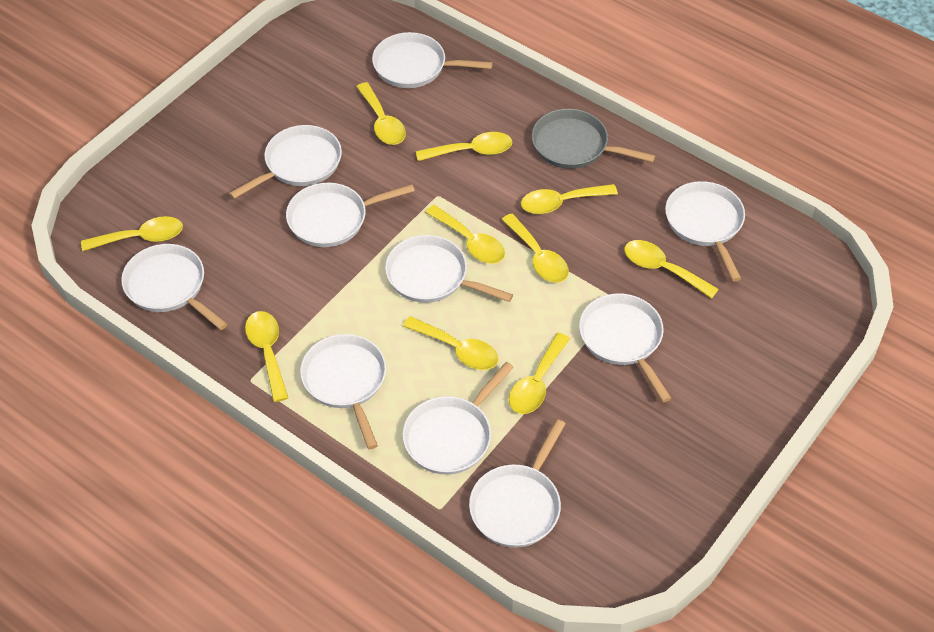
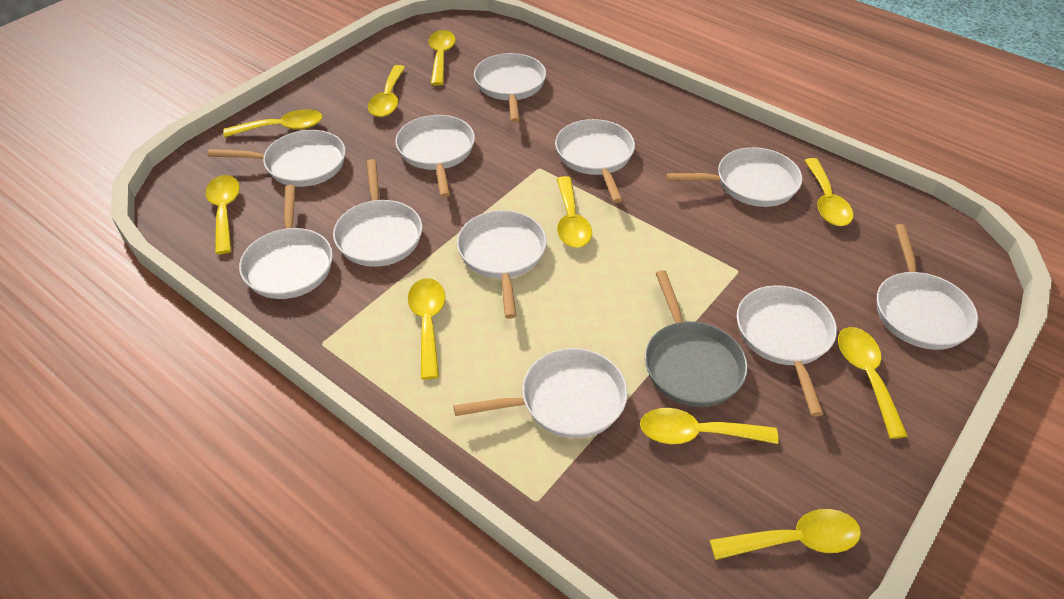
white pan: 10 -> 11

